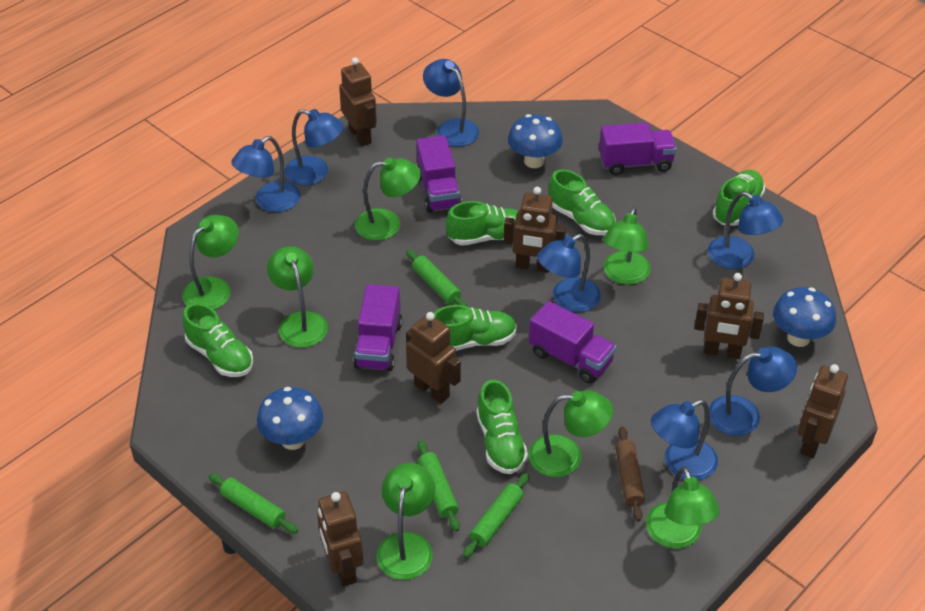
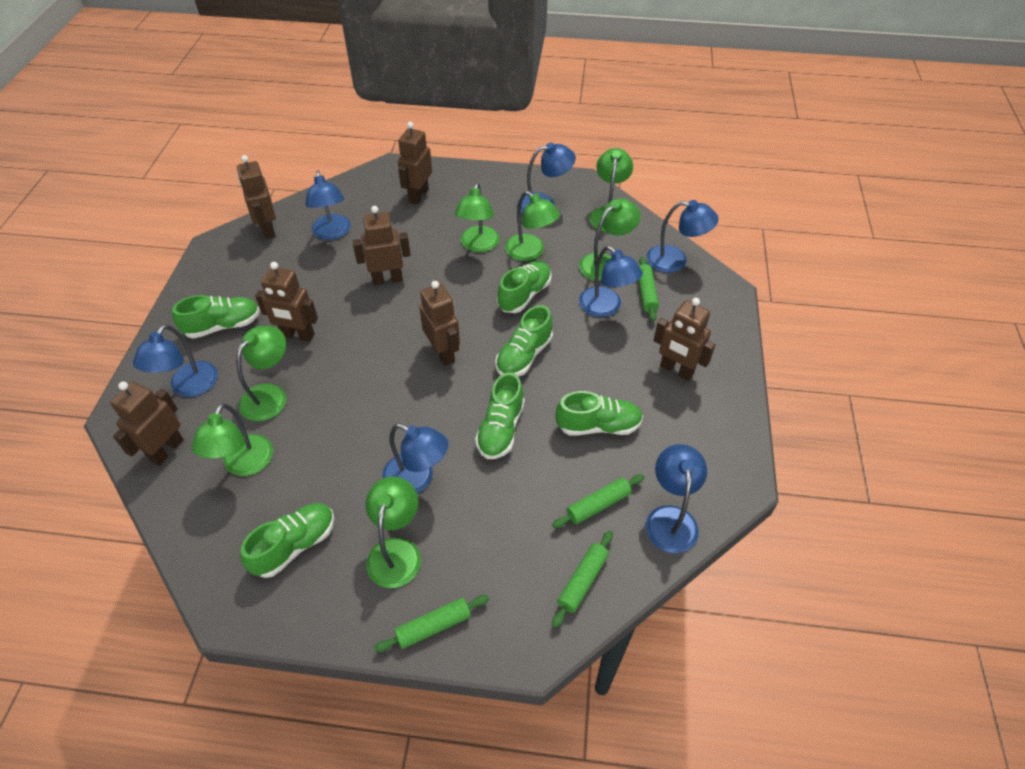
blue mushroom: 3 -> 0
brown robot: 6 -> 7
brown rolling pin: 1 -> 0
purple truck: 4 -> 0

